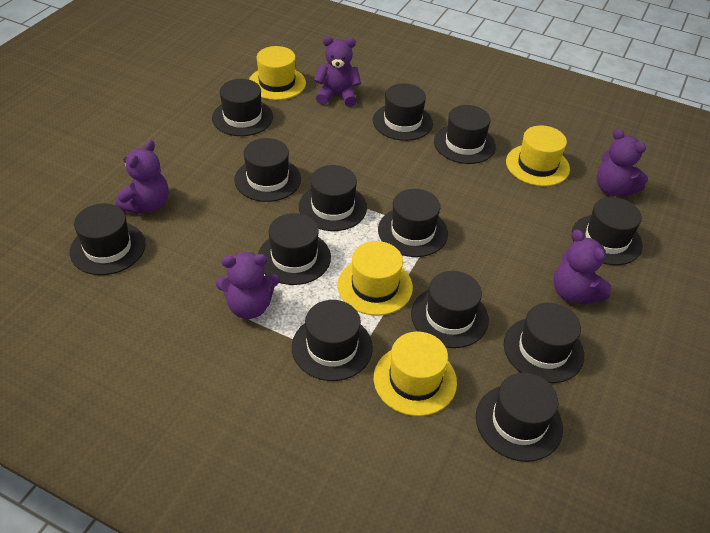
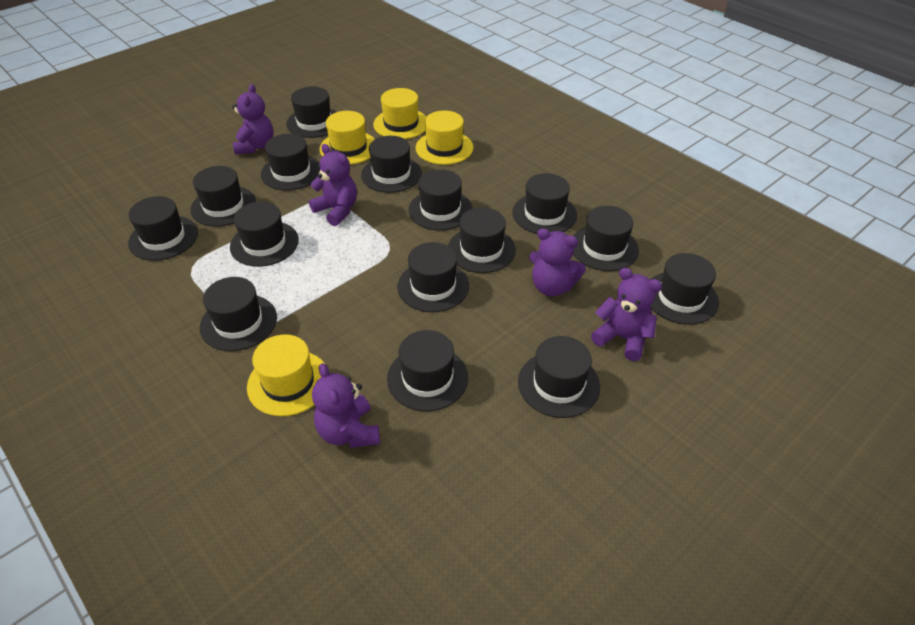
black hat: 13 -> 15

